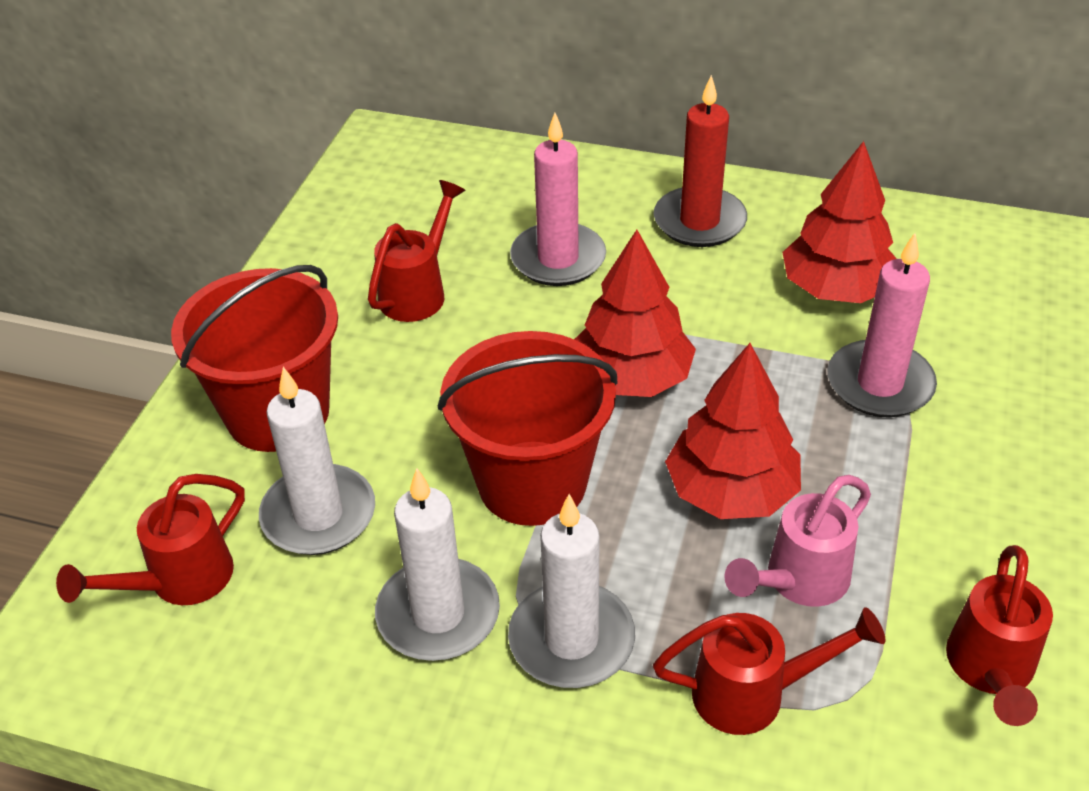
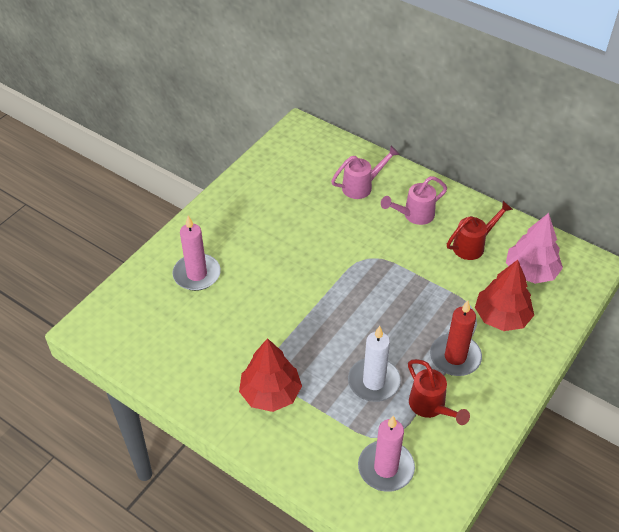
pink tree: 0 -> 1
pink watering can: 1 -> 2
red bucket: 2 -> 0
red tree: 3 -> 2
red watering can: 4 -> 2
white candle: 3 -> 1

